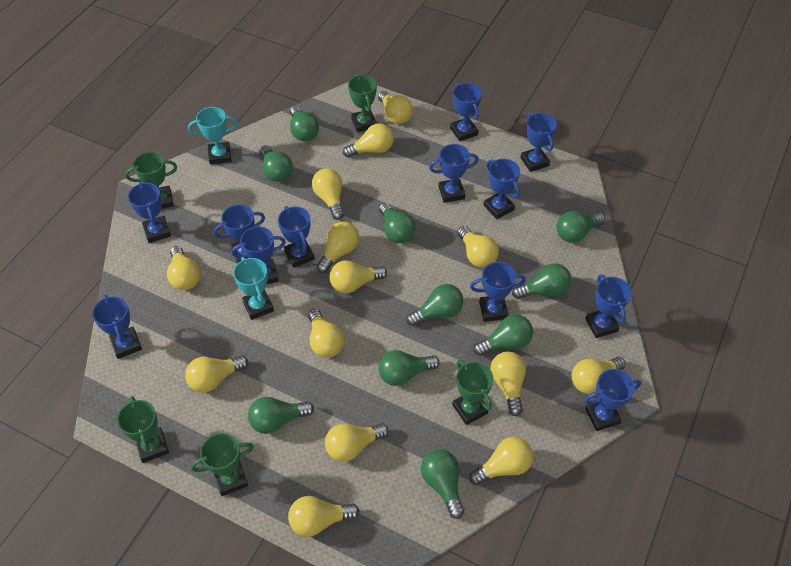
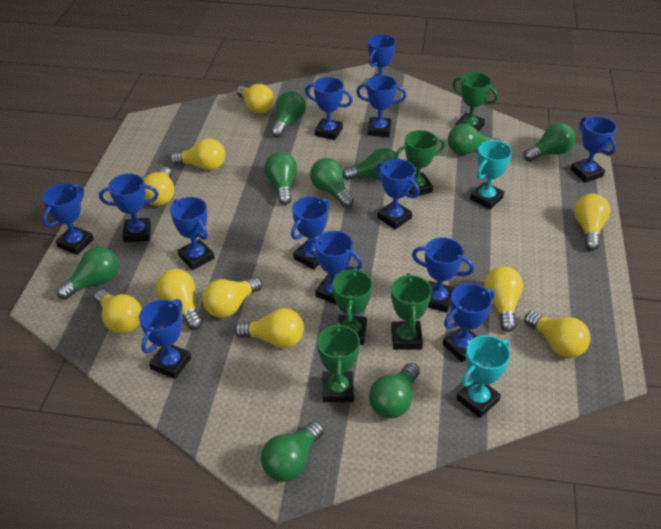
blue trophy: 12 -> 13
green light bulb: 10 -> 9
yellow light bulb: 14 -> 10

